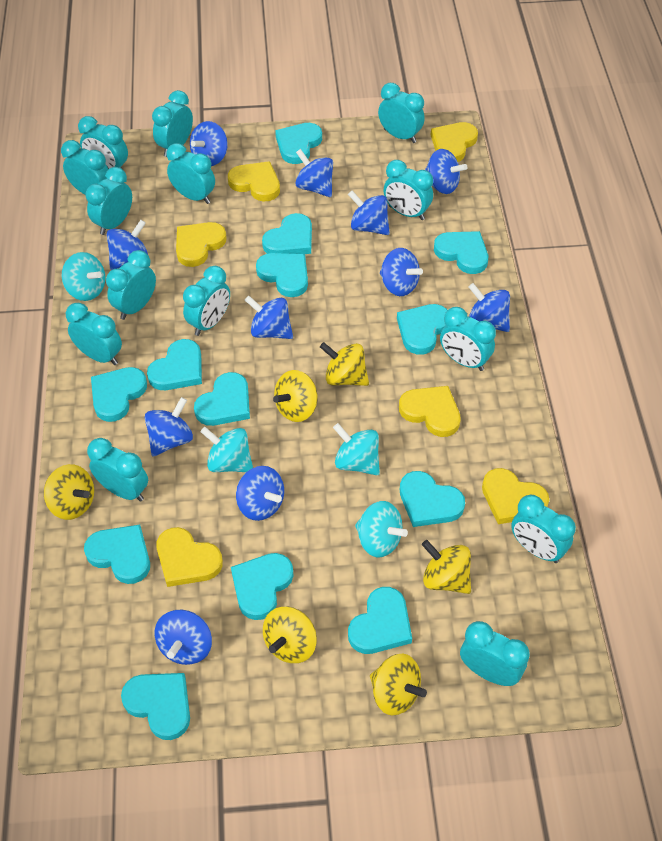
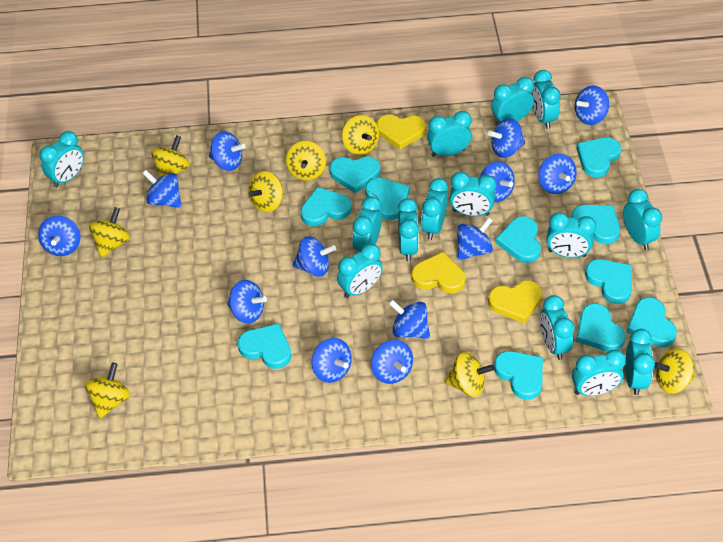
blue spinning top: 11 -> 13
turquoise heart: 13 -> 11
turquoise spinning top: 4 -> 0
yellow heart: 6 -> 3
yellow spinning top: 6 -> 8

